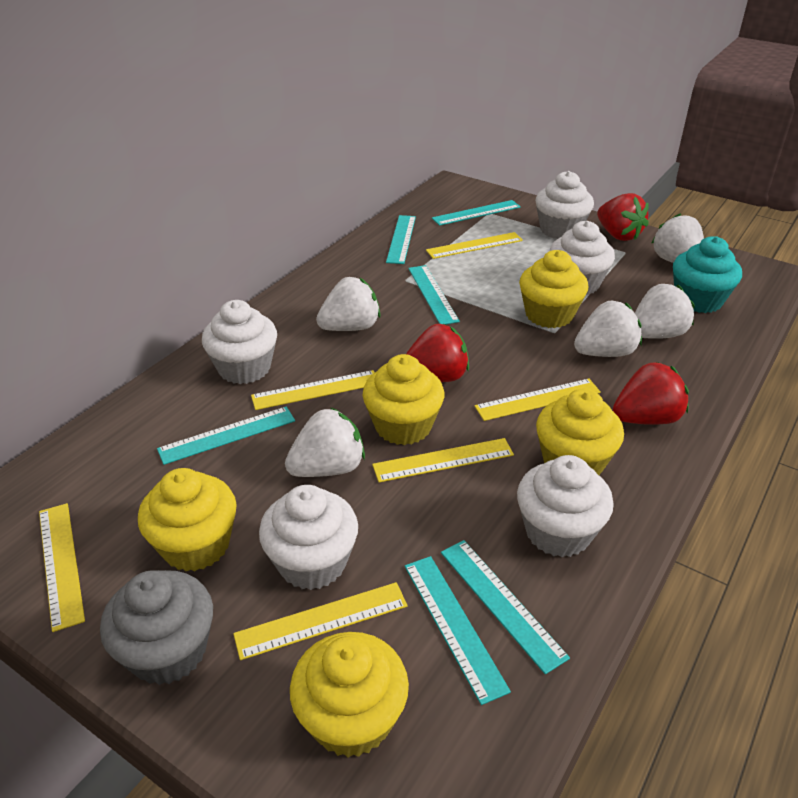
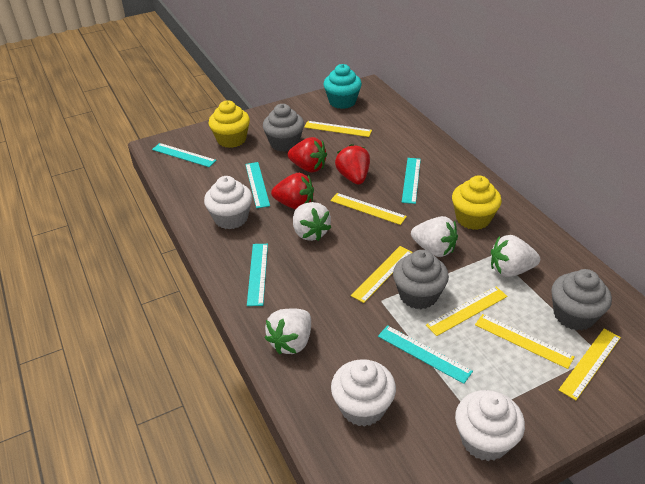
grey cupcake: 1 -> 3
turquoise ruler: 6 -> 5
white cupcake: 5 -> 3
white strawberry: 5 -> 4
yellow cupcake: 5 -> 2

